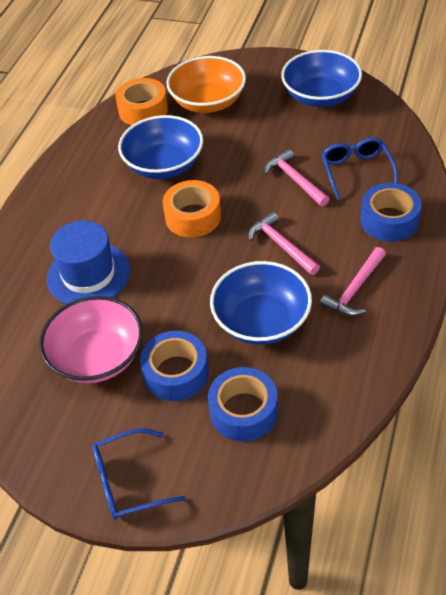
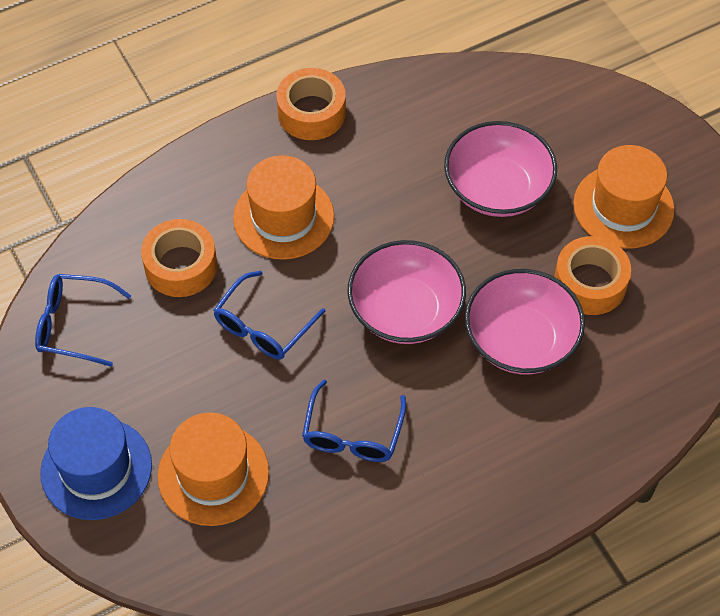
blue bowl: 3 -> 0
blue glasses: 2 -> 3
blue tape: 3 -> 0
orange bowl: 1 -> 0
orange hat: 0 -> 3
orange tape: 2 -> 3
pink bowl: 1 -> 3
pink hammer: 3 -> 0

